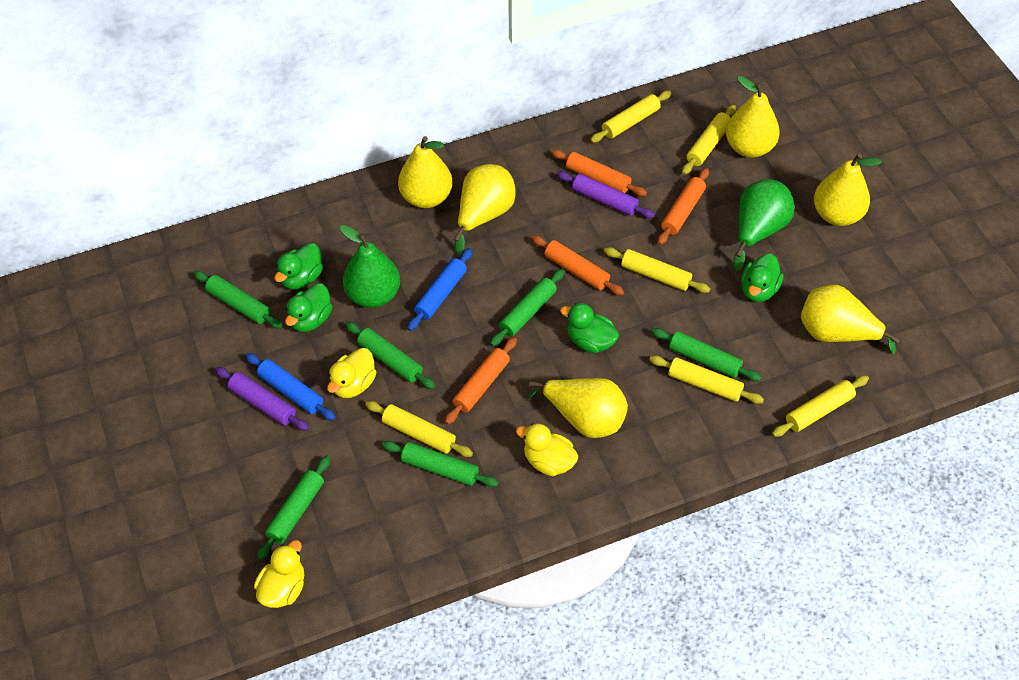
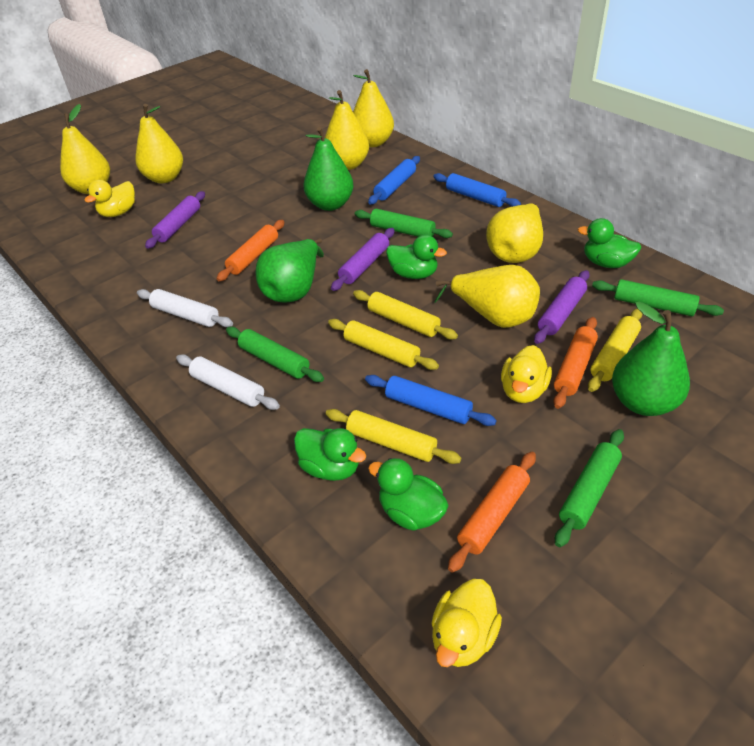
blue rolling pin: 2 -> 3
green pear: 2 -> 3
green rolling pin: 6 -> 4
orange rolling pin: 4 -> 3
purple rolling pin: 2 -> 3
white rolling pin: 0 -> 2
yellow rolling pin: 6 -> 4

